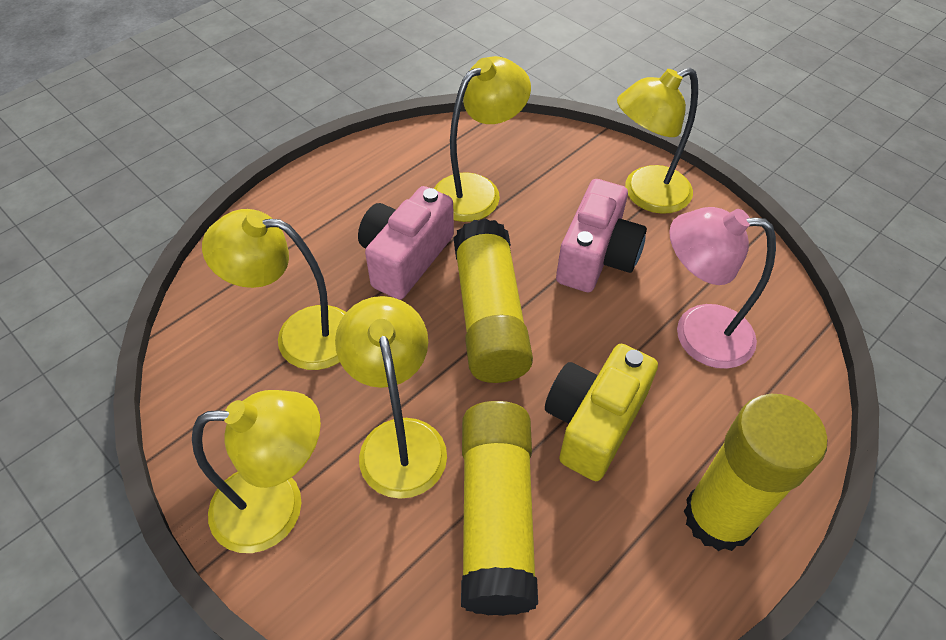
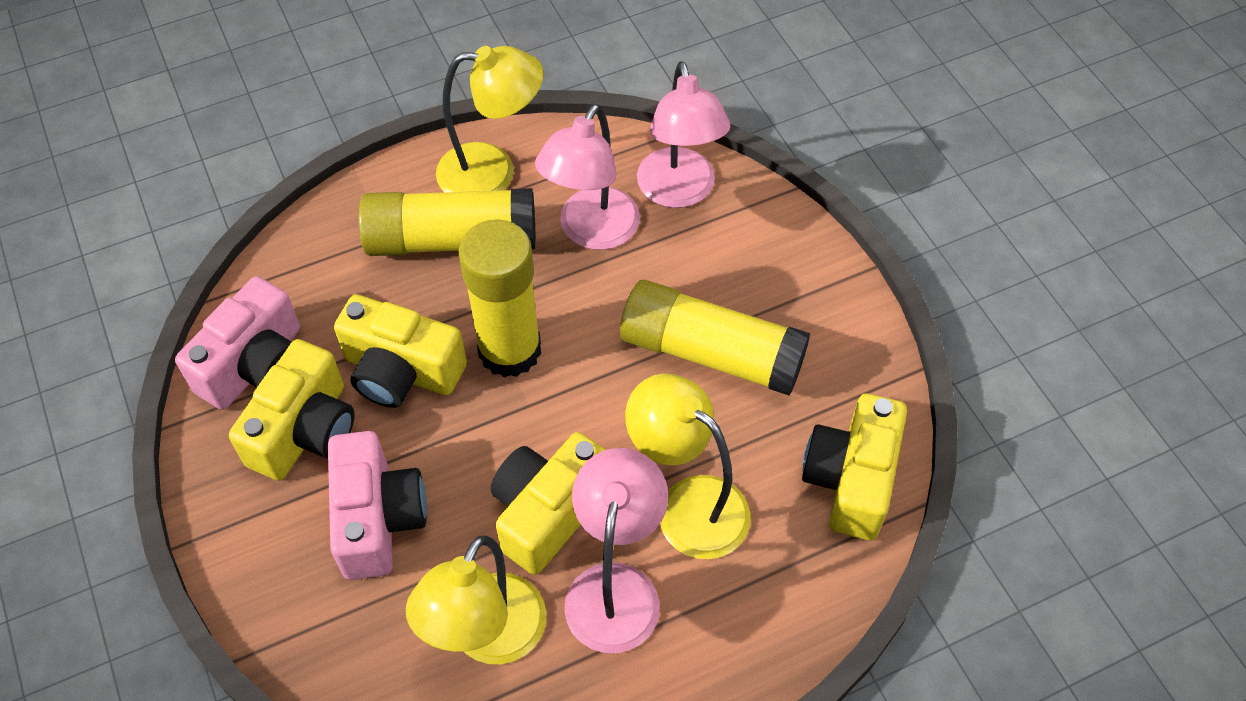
pink lamp: 1 -> 3
yellow camera: 1 -> 4
yellow lamp: 5 -> 3

